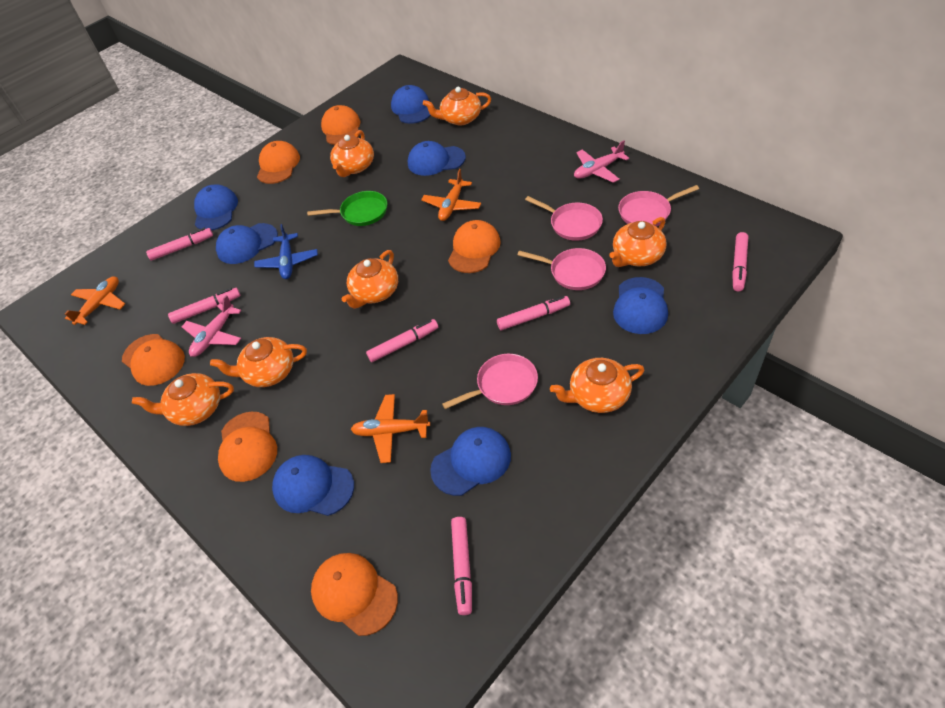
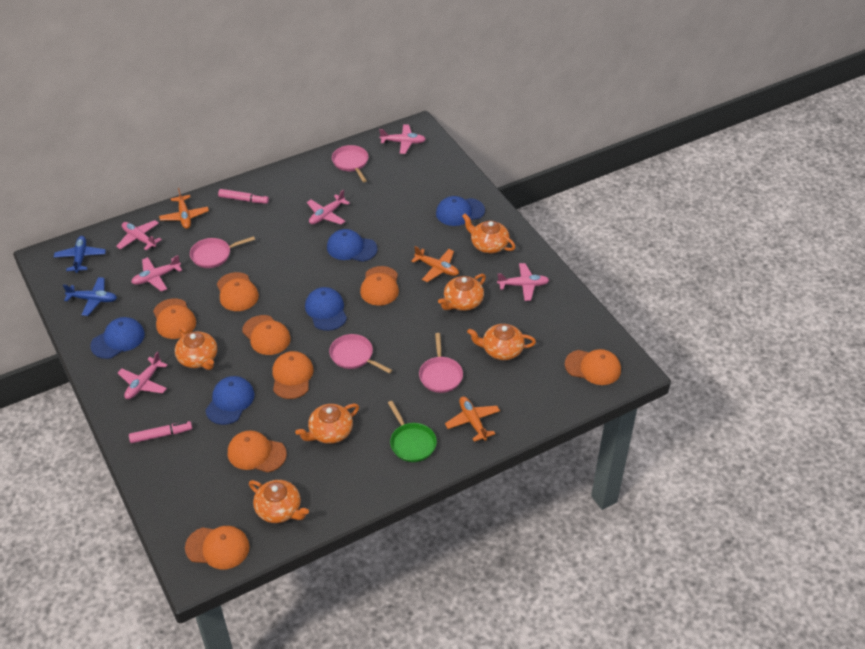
blue cap: 7 -> 5
blue plane: 1 -> 2
orange cap: 6 -> 8
orange teapot: 7 -> 6
pink marker: 6 -> 2
pink plane: 2 -> 6

